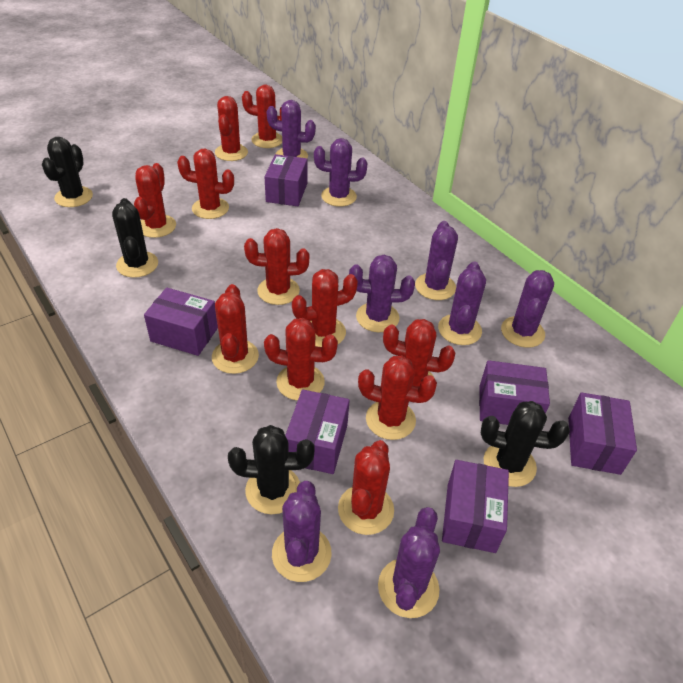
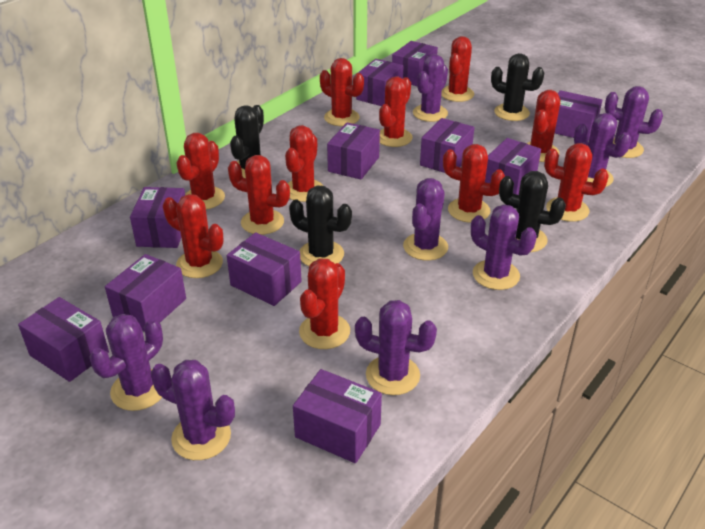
purple box: 6 -> 11

